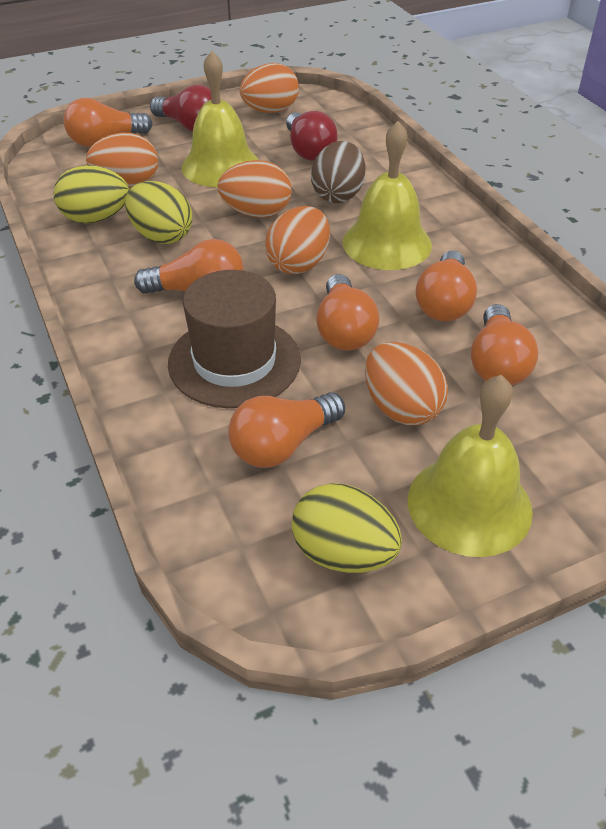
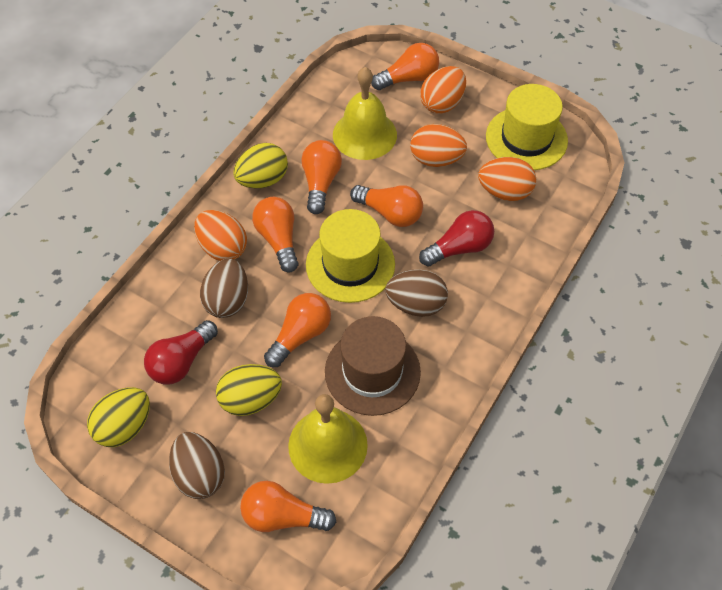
brown egg: 1 -> 3
orange egg: 5 -> 4
yellow bell: 3 -> 2
yellow hat: 0 -> 2

